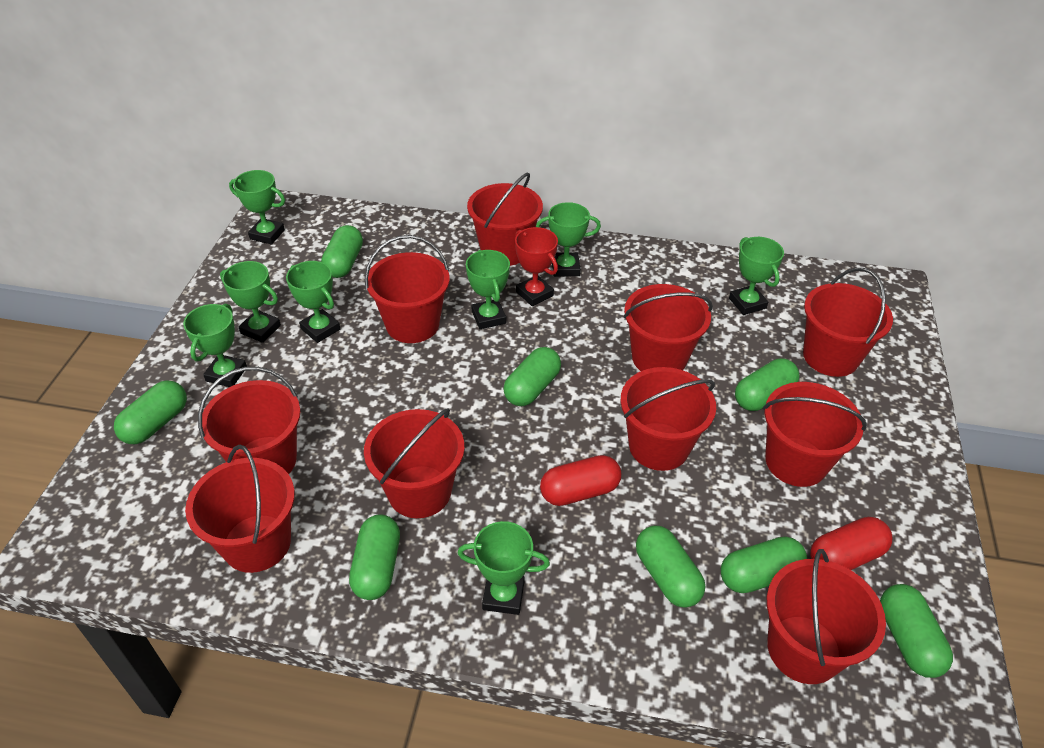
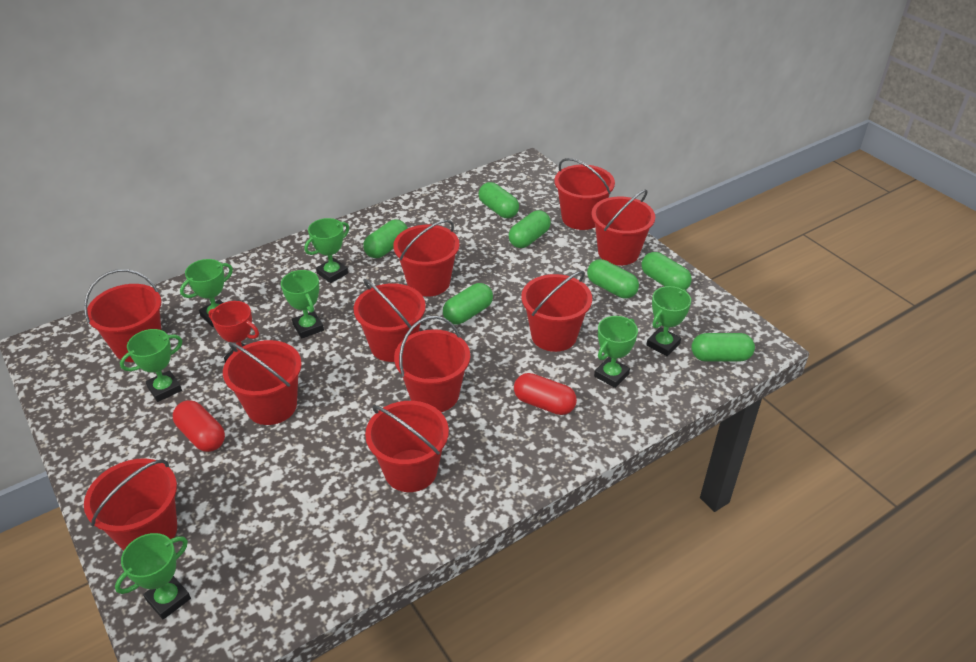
green capsule: 8 -> 7
green trophy: 8 -> 7

